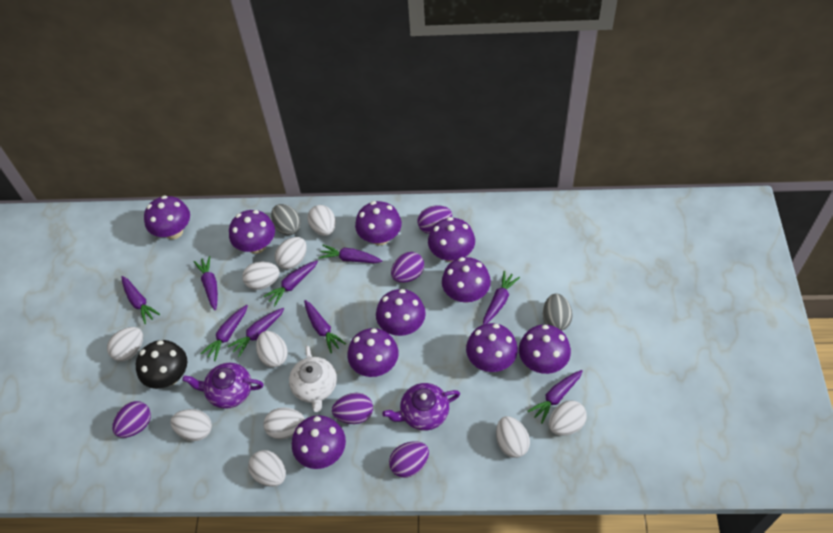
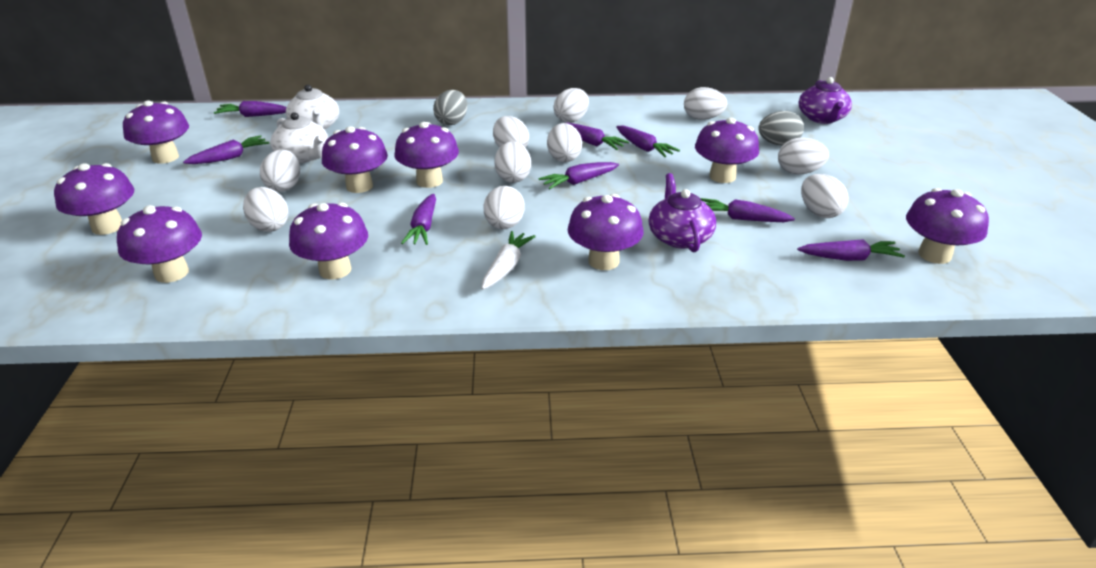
black mushroom: 1 -> 0
purple carrot: 9 -> 8
purple egg: 5 -> 0
purple mushroom: 10 -> 9
white carrot: 0 -> 1
white teapot: 1 -> 2

